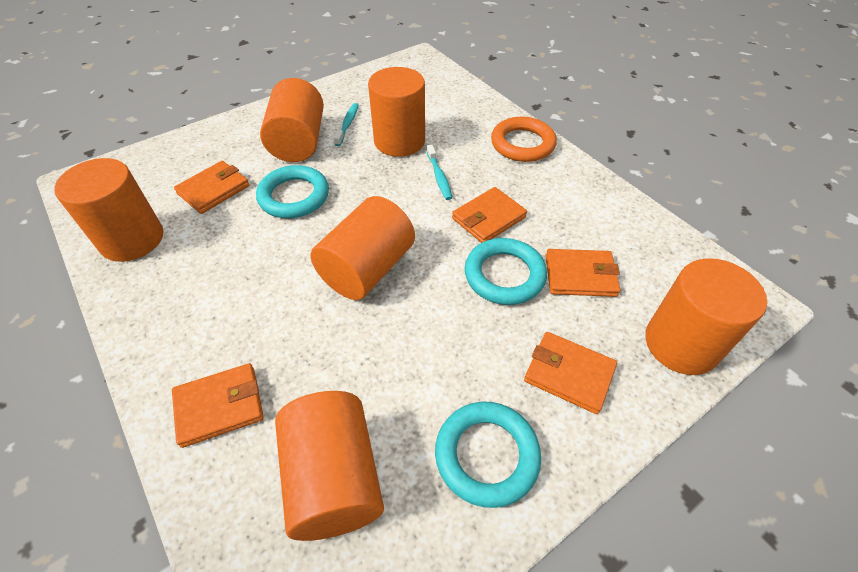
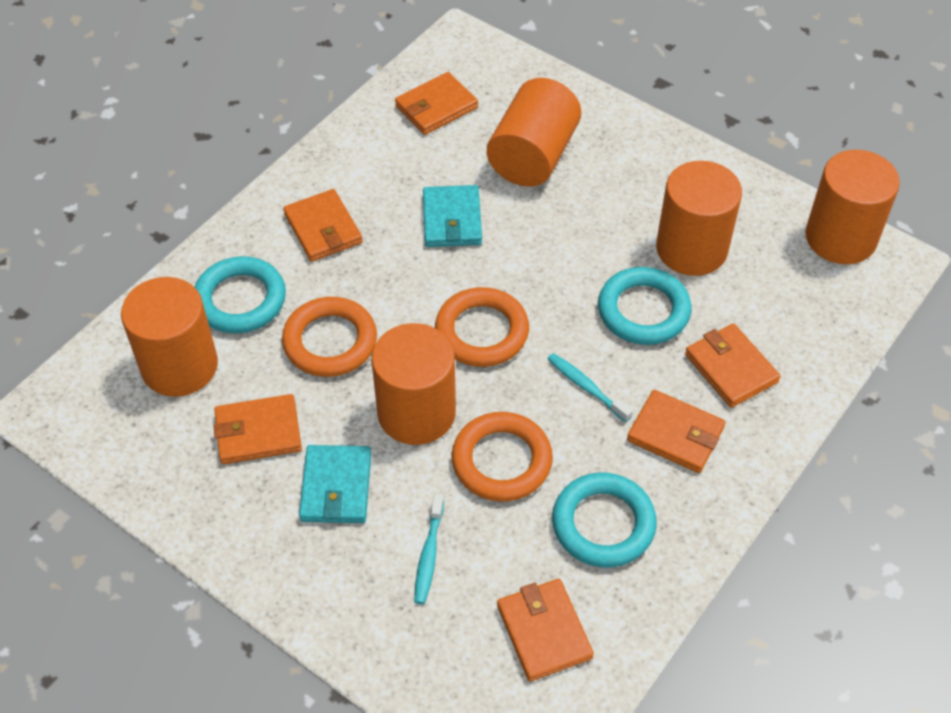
orange cylinder: 6 -> 5
orange ring: 1 -> 3
orange wallet: 5 -> 6
turquoise wallet: 0 -> 2

